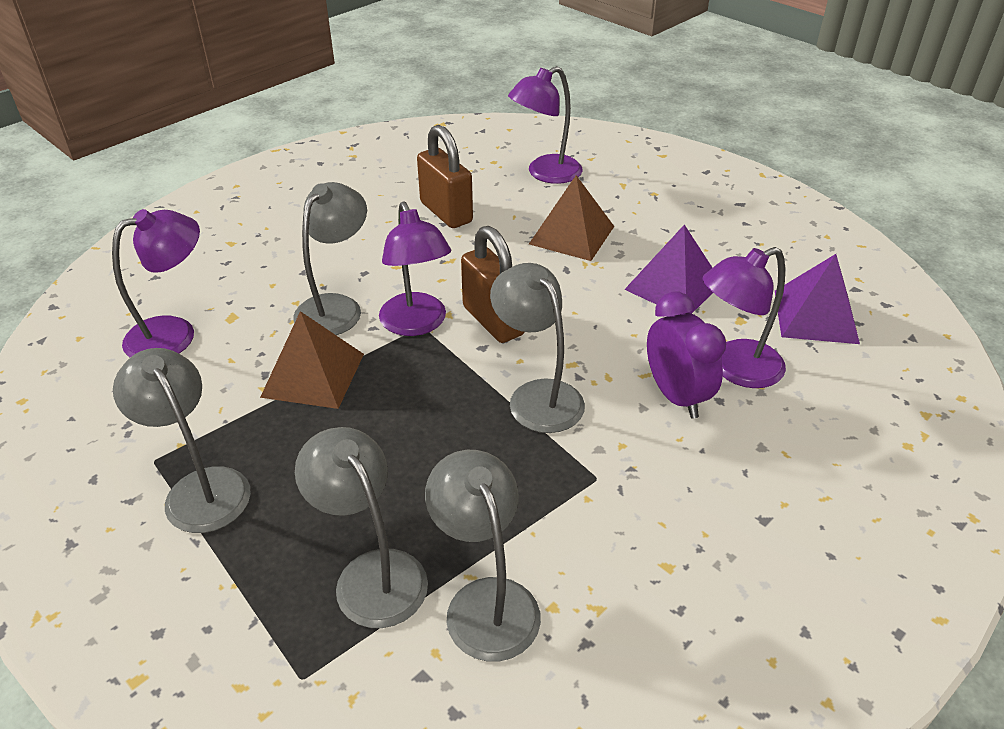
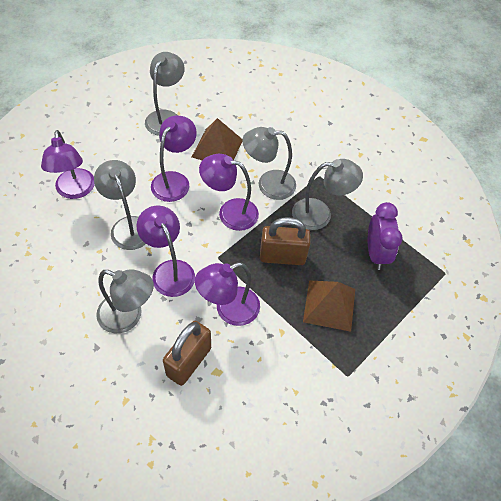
purple lamp: 4 -> 5
purple pyramid: 2 -> 0

